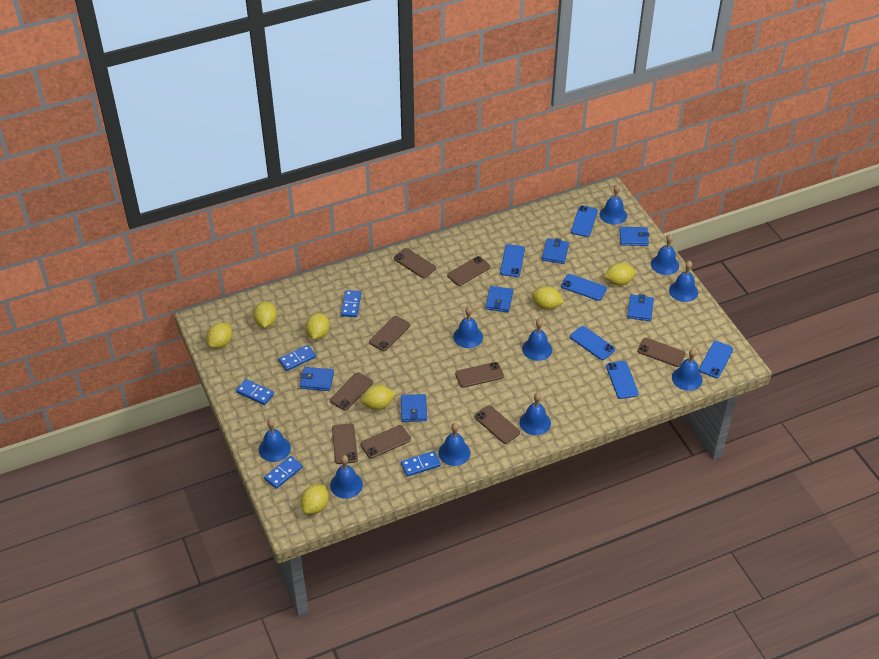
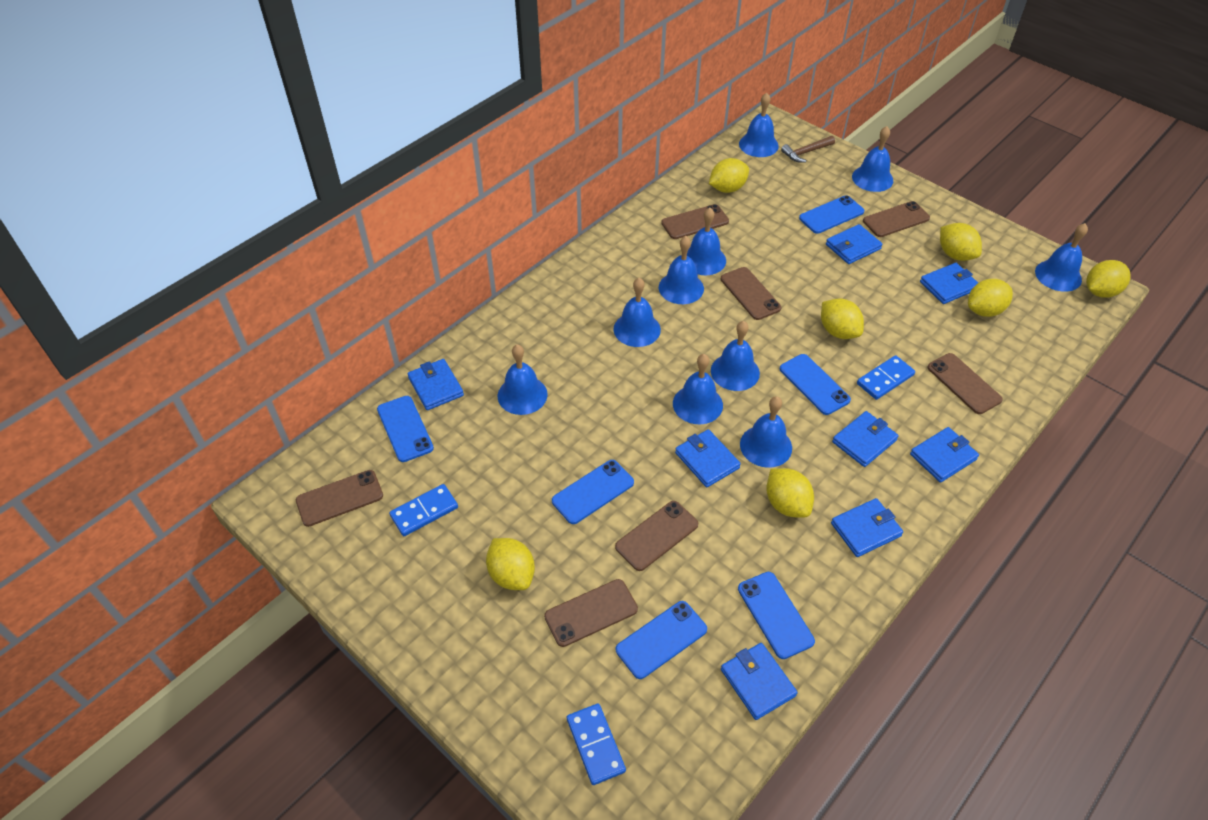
blue domino: 5 -> 3
blue wallet: 6 -> 8
brown hammer: 0 -> 1
brown phone: 9 -> 7

